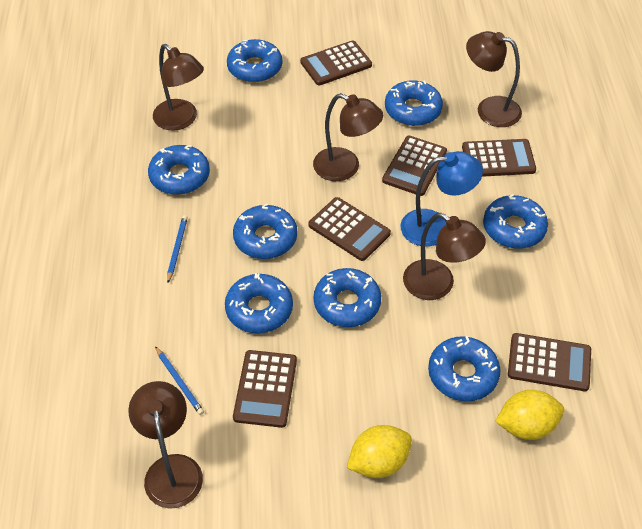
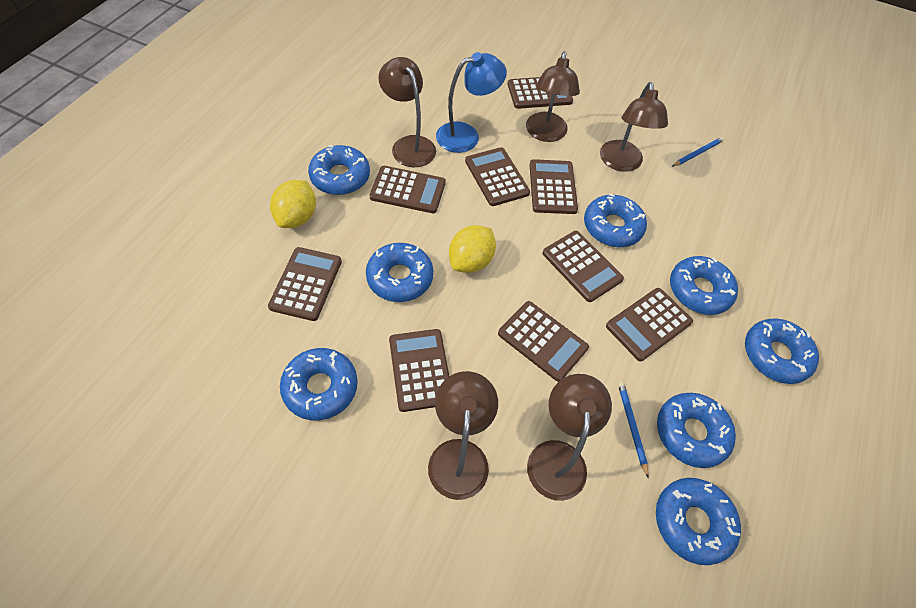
brown calculator: 6 -> 9

